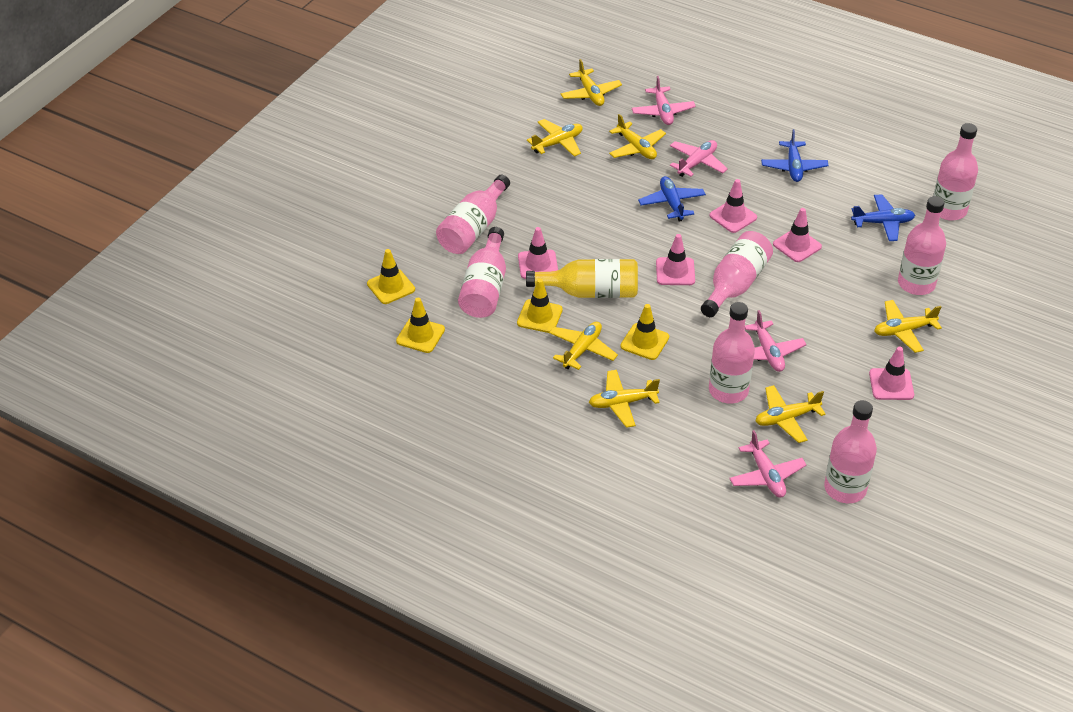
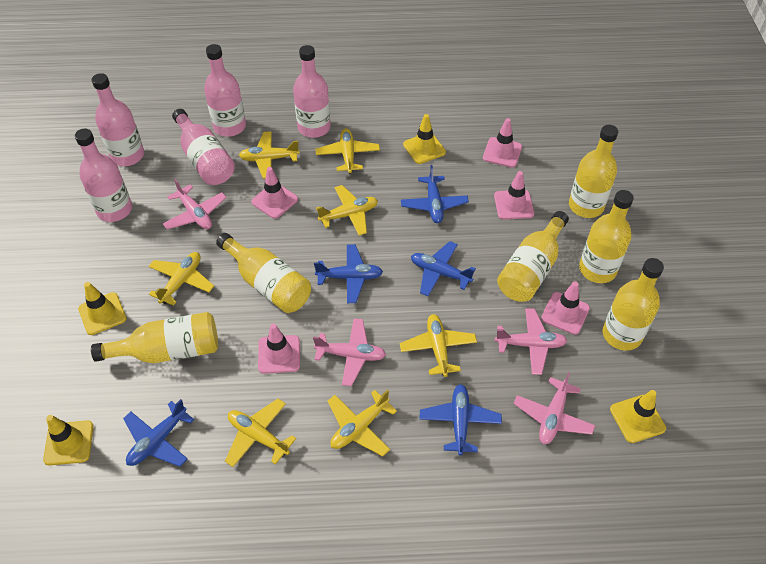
blue plane: 3 -> 5
pink bottle: 7 -> 5
yellow bottle: 1 -> 6

